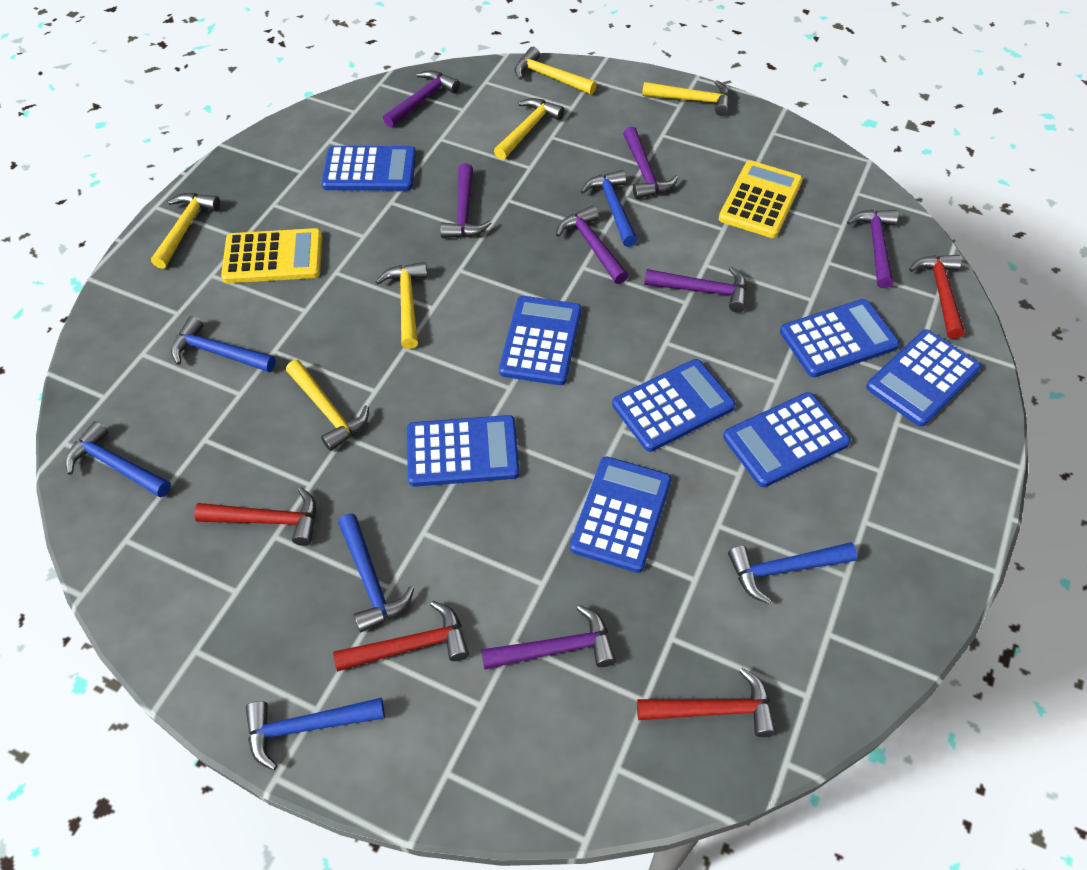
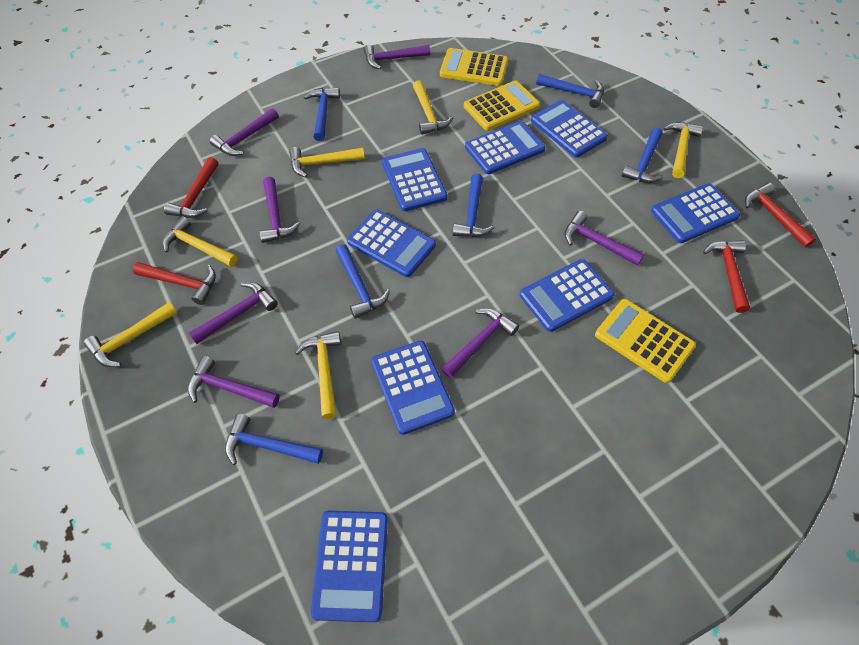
yellow calculator: 2 -> 3

